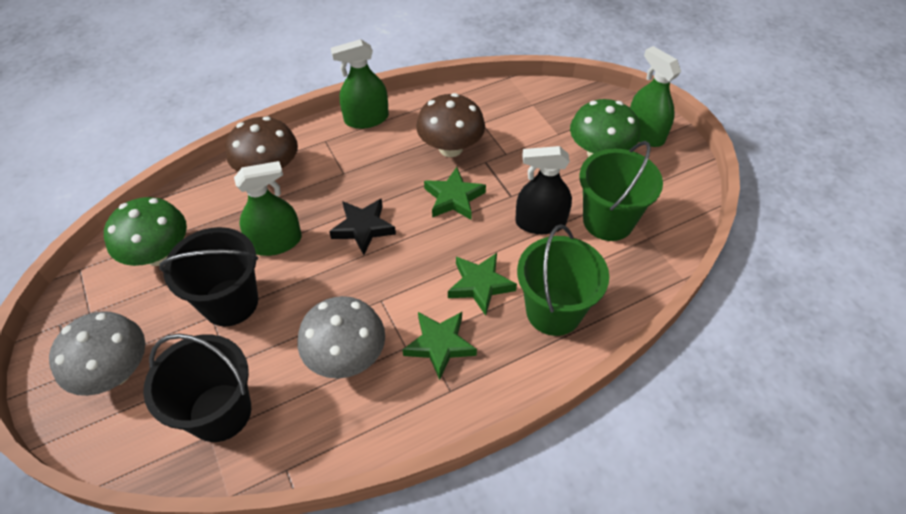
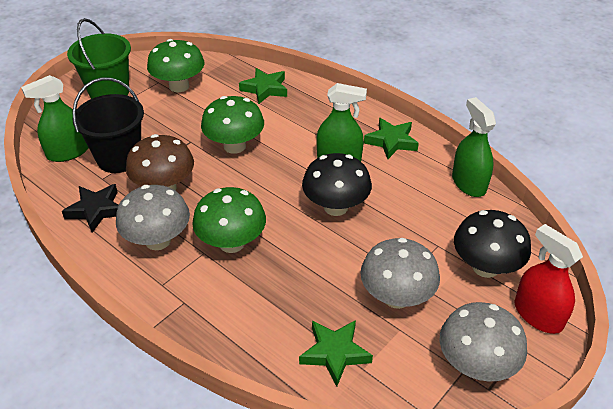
black bucket: 2 -> 1
black mushroom: 0 -> 2
black spray bottle: 1 -> 0
brown mushroom: 2 -> 1
green bucket: 2 -> 1
green mushroom: 2 -> 3
grey mushroom: 2 -> 3
red spray bottle: 0 -> 1

